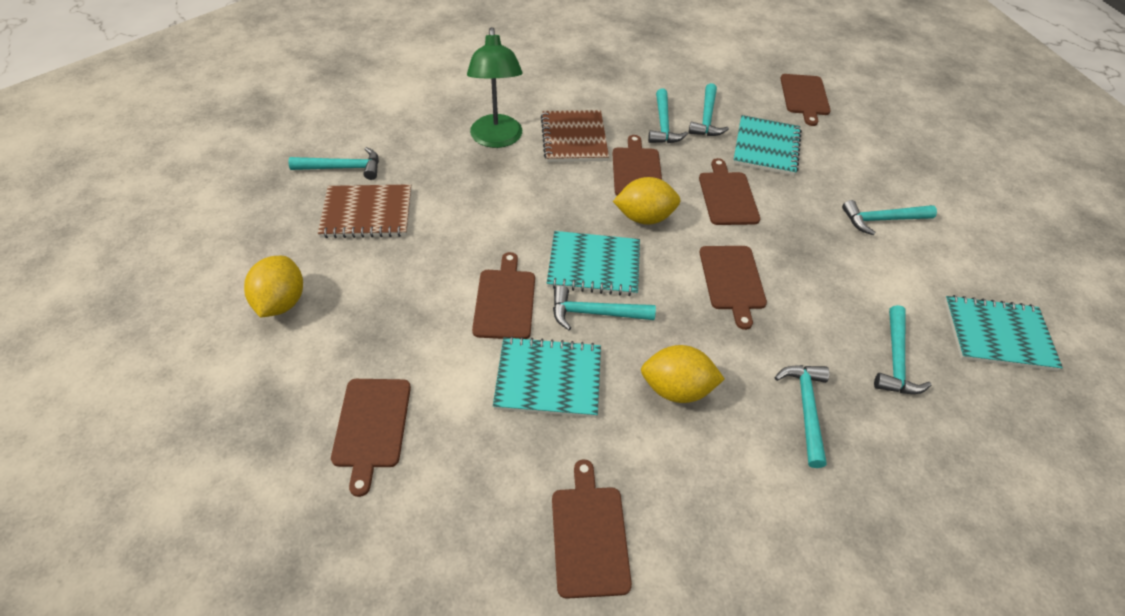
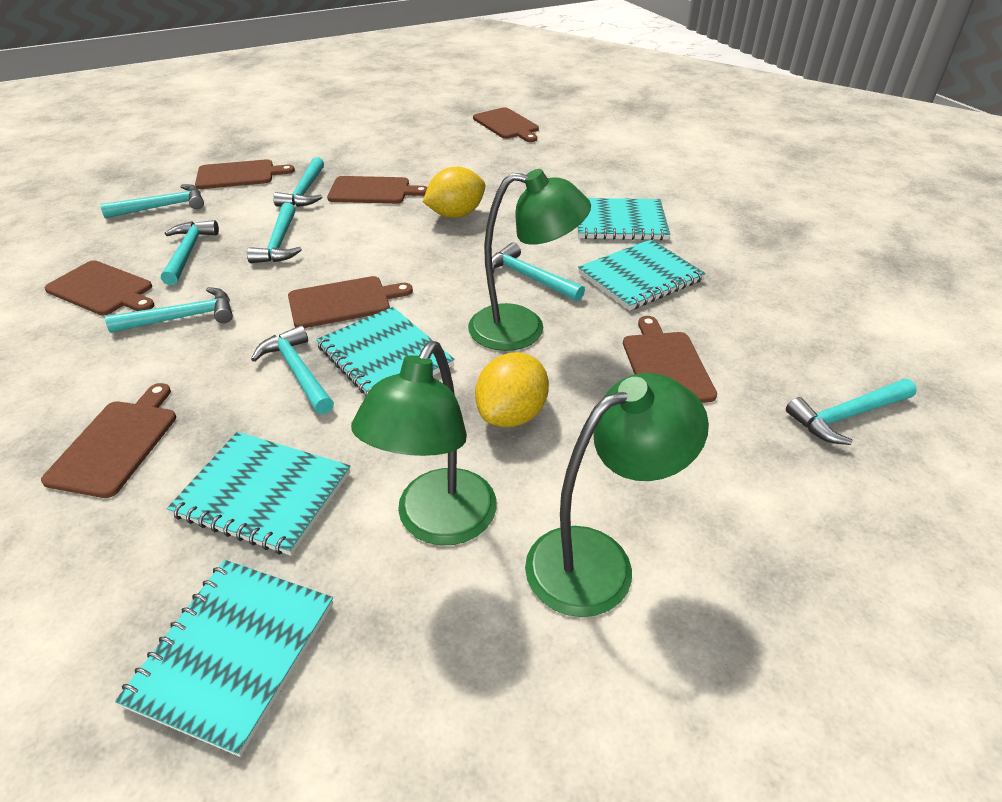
brown notebook: 2 -> 0
green lamp: 1 -> 3
turquoise hammer: 7 -> 8
turquoise notebook: 4 -> 5
yellow lemon: 3 -> 2

